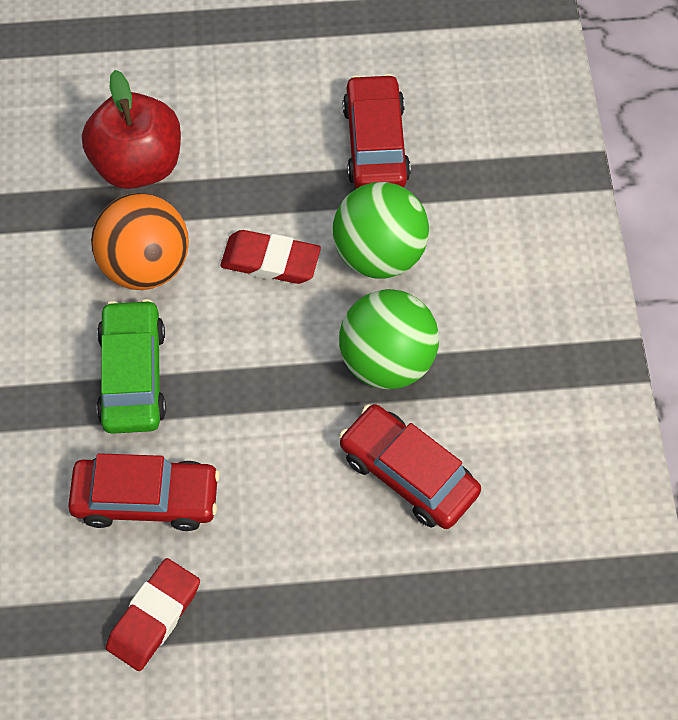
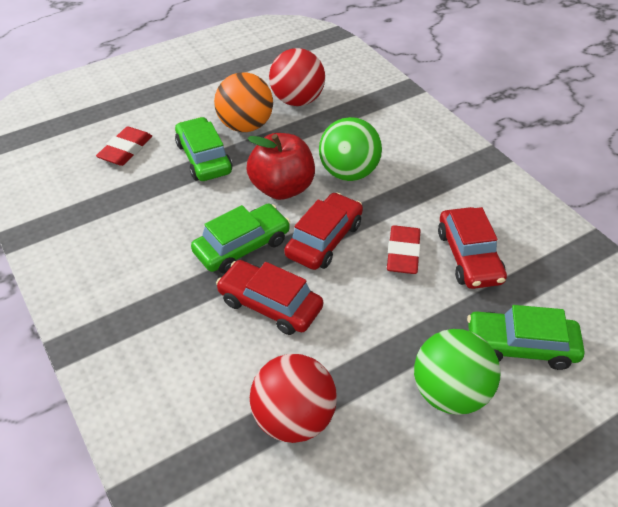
green car: 1 -> 3
red ball: 0 -> 2

